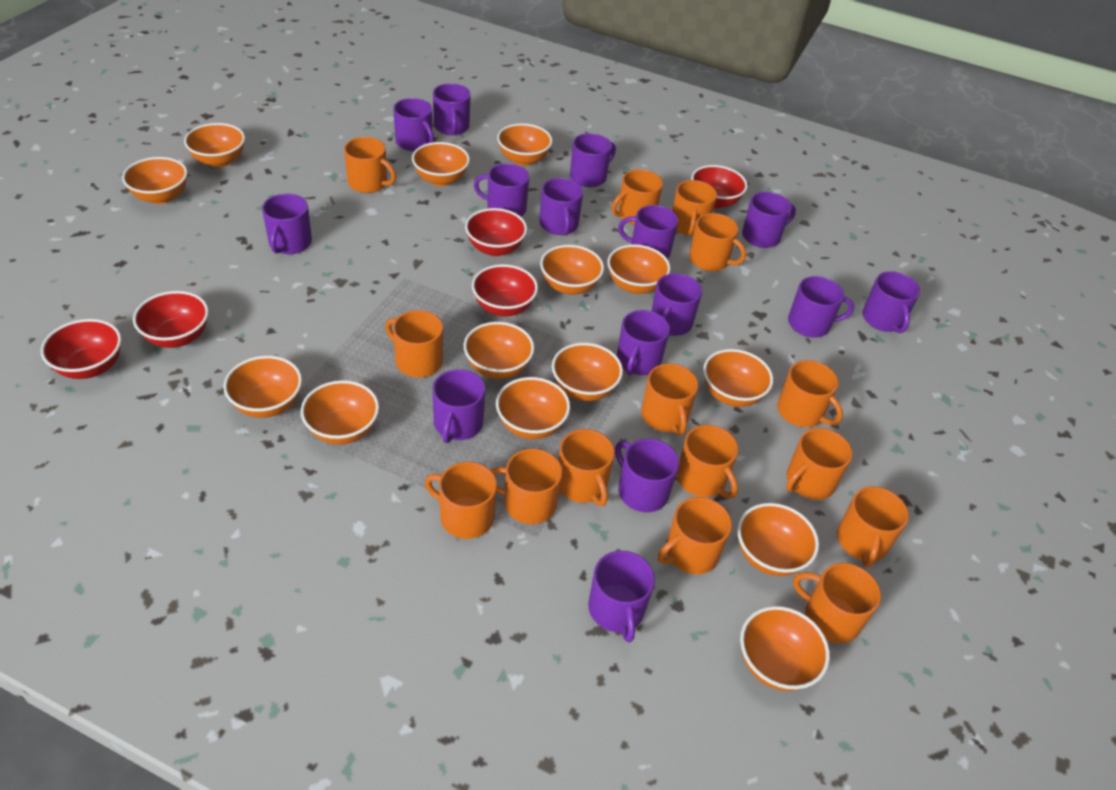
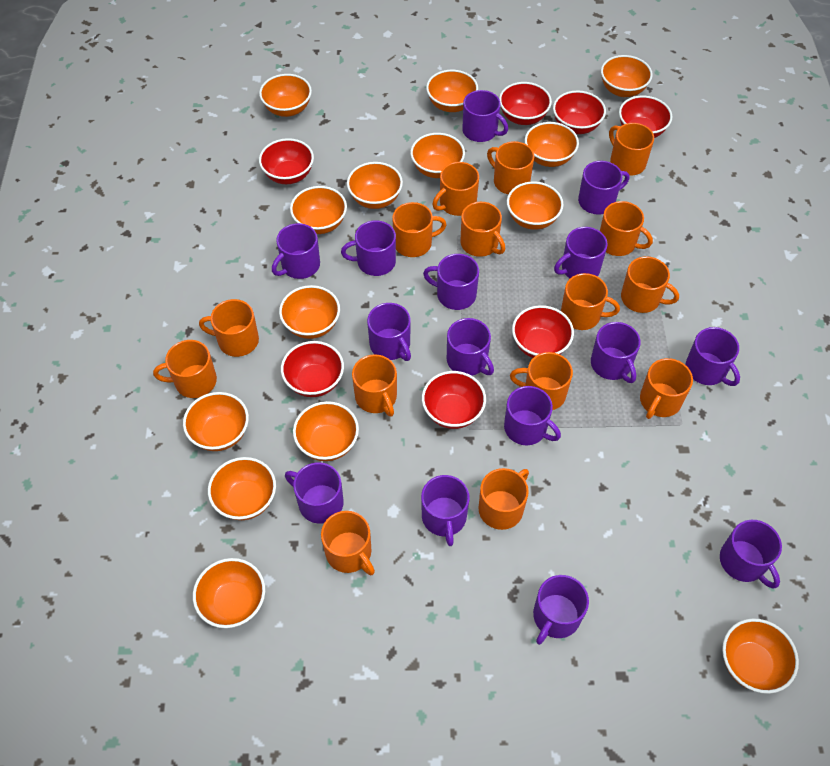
red bowl: 5 -> 7

